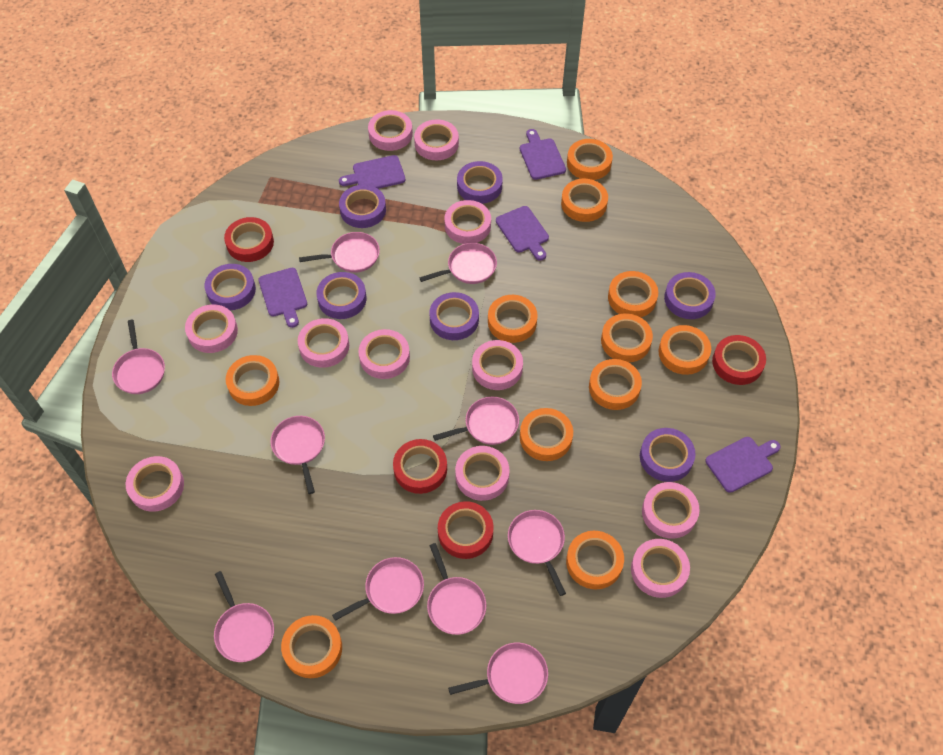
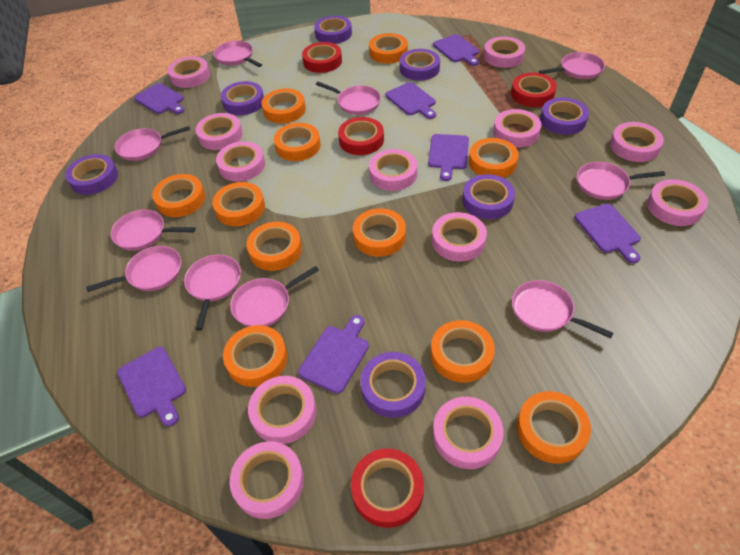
pink tape: 11 -> 12
purple cutting board: 5 -> 7

